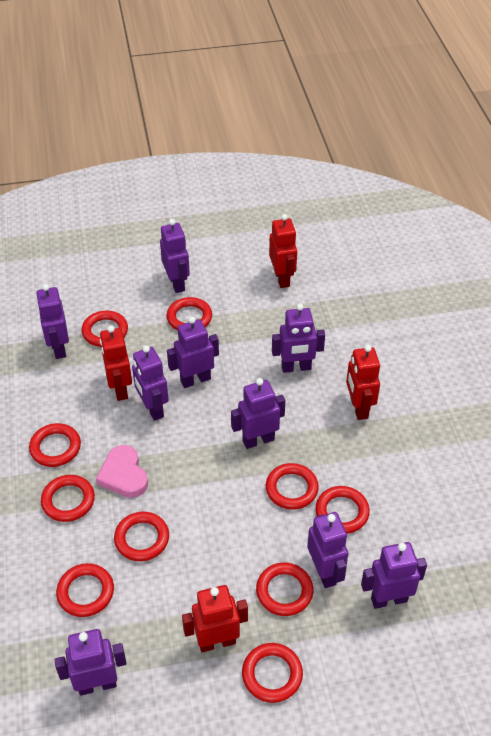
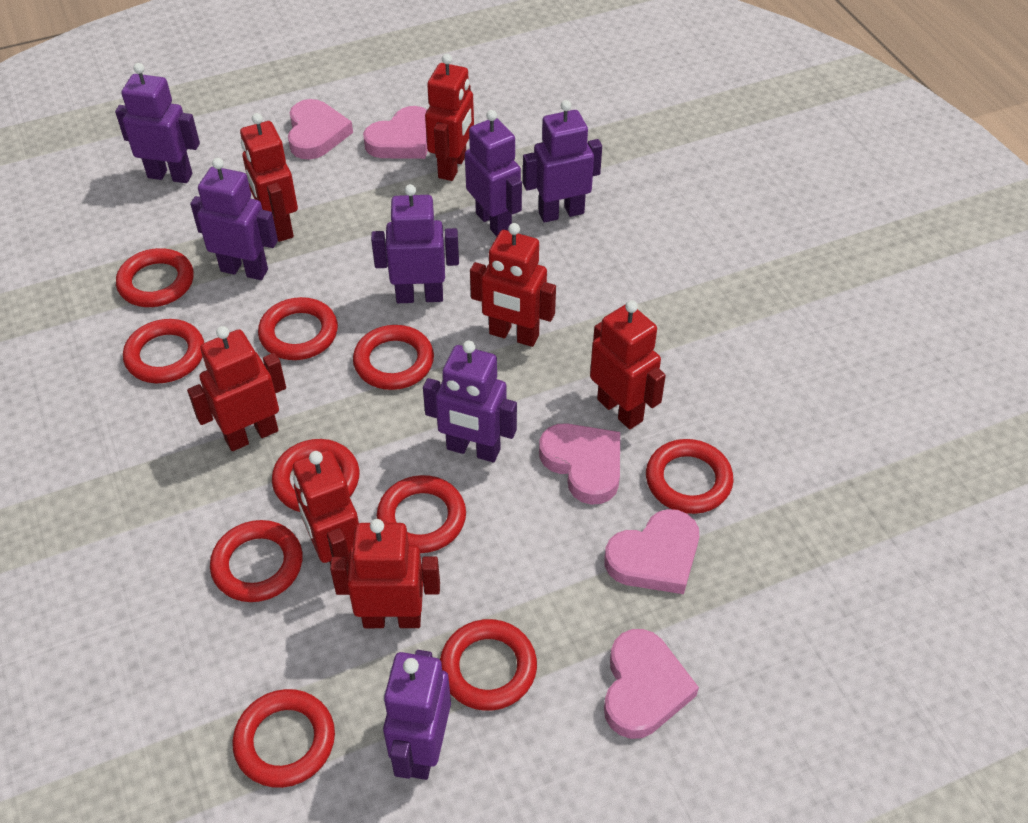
pink heart: 1 -> 5
purple robot: 9 -> 7
red robot: 4 -> 7

